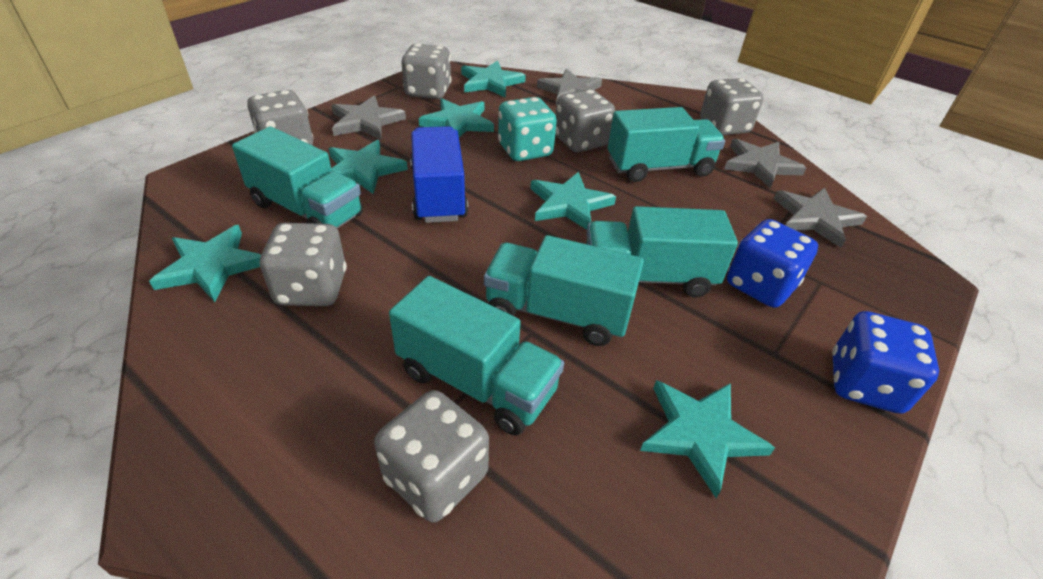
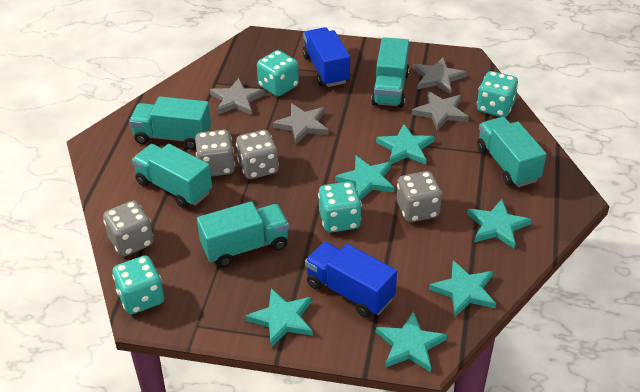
blue dice: 2 -> 0
blue truck: 1 -> 2
grey dice: 6 -> 4
turquoise dice: 1 -> 4

